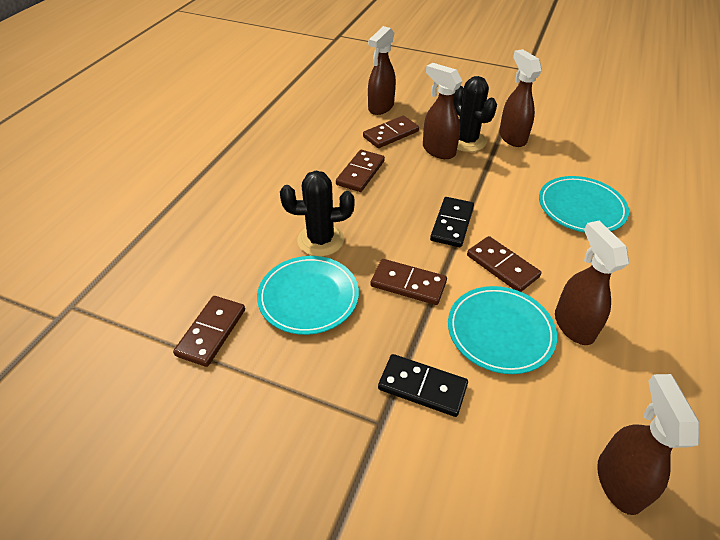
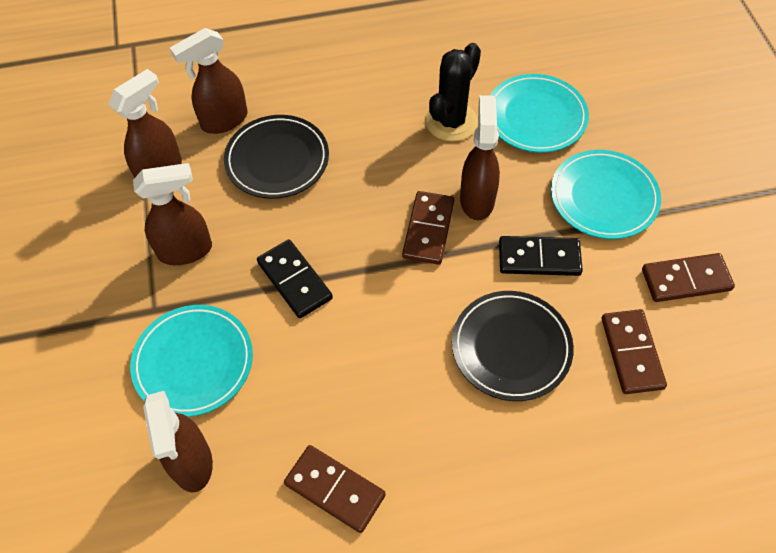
black cactus: 2 -> 1
black plate: 0 -> 2
brown domino: 5 -> 4

